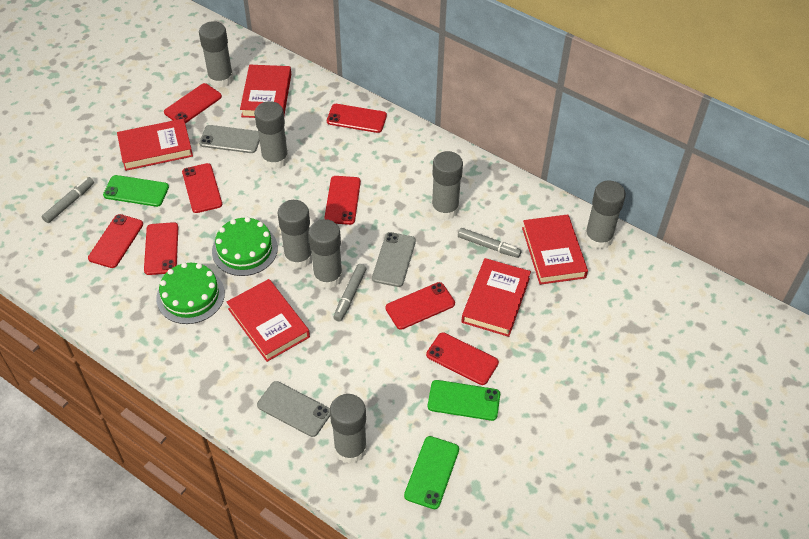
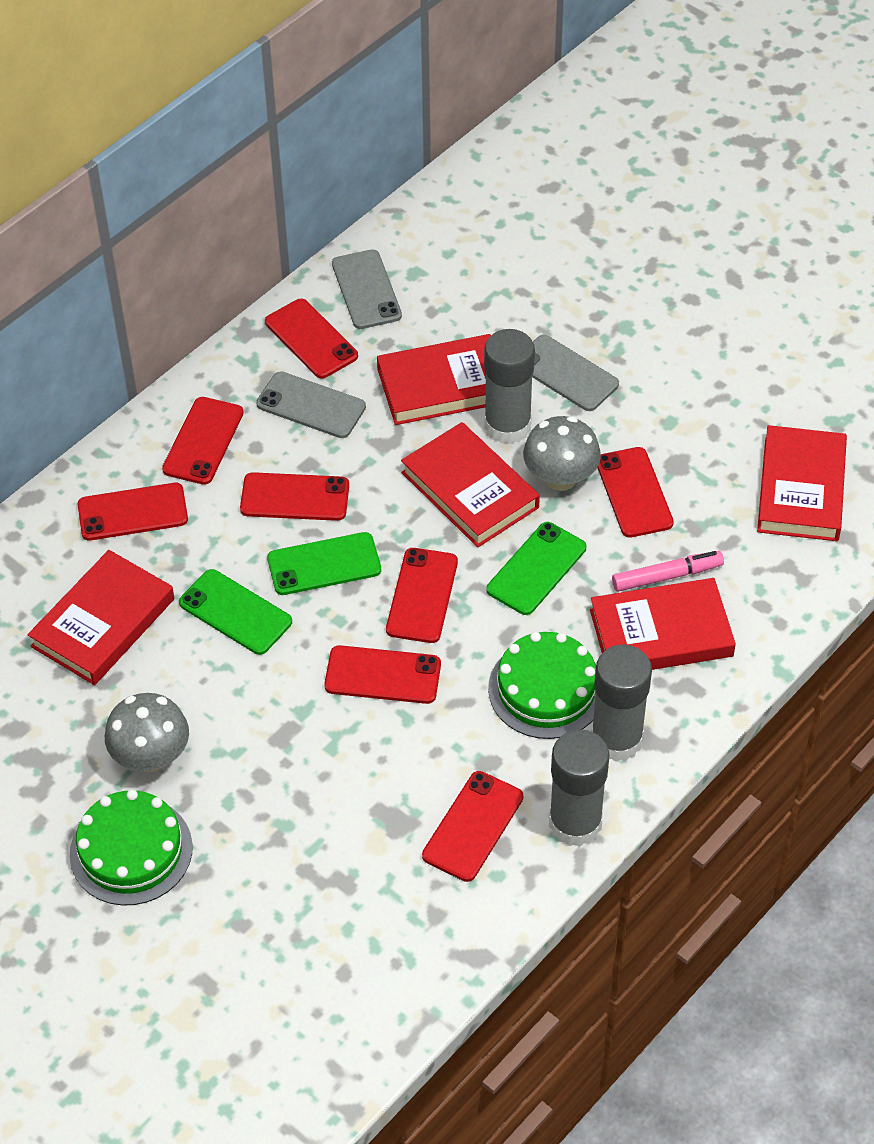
grey glue stick: 7 -> 3
grey marker: 3 -> 0
grey mushroom: 0 -> 2
pink marker: 0 -> 1

